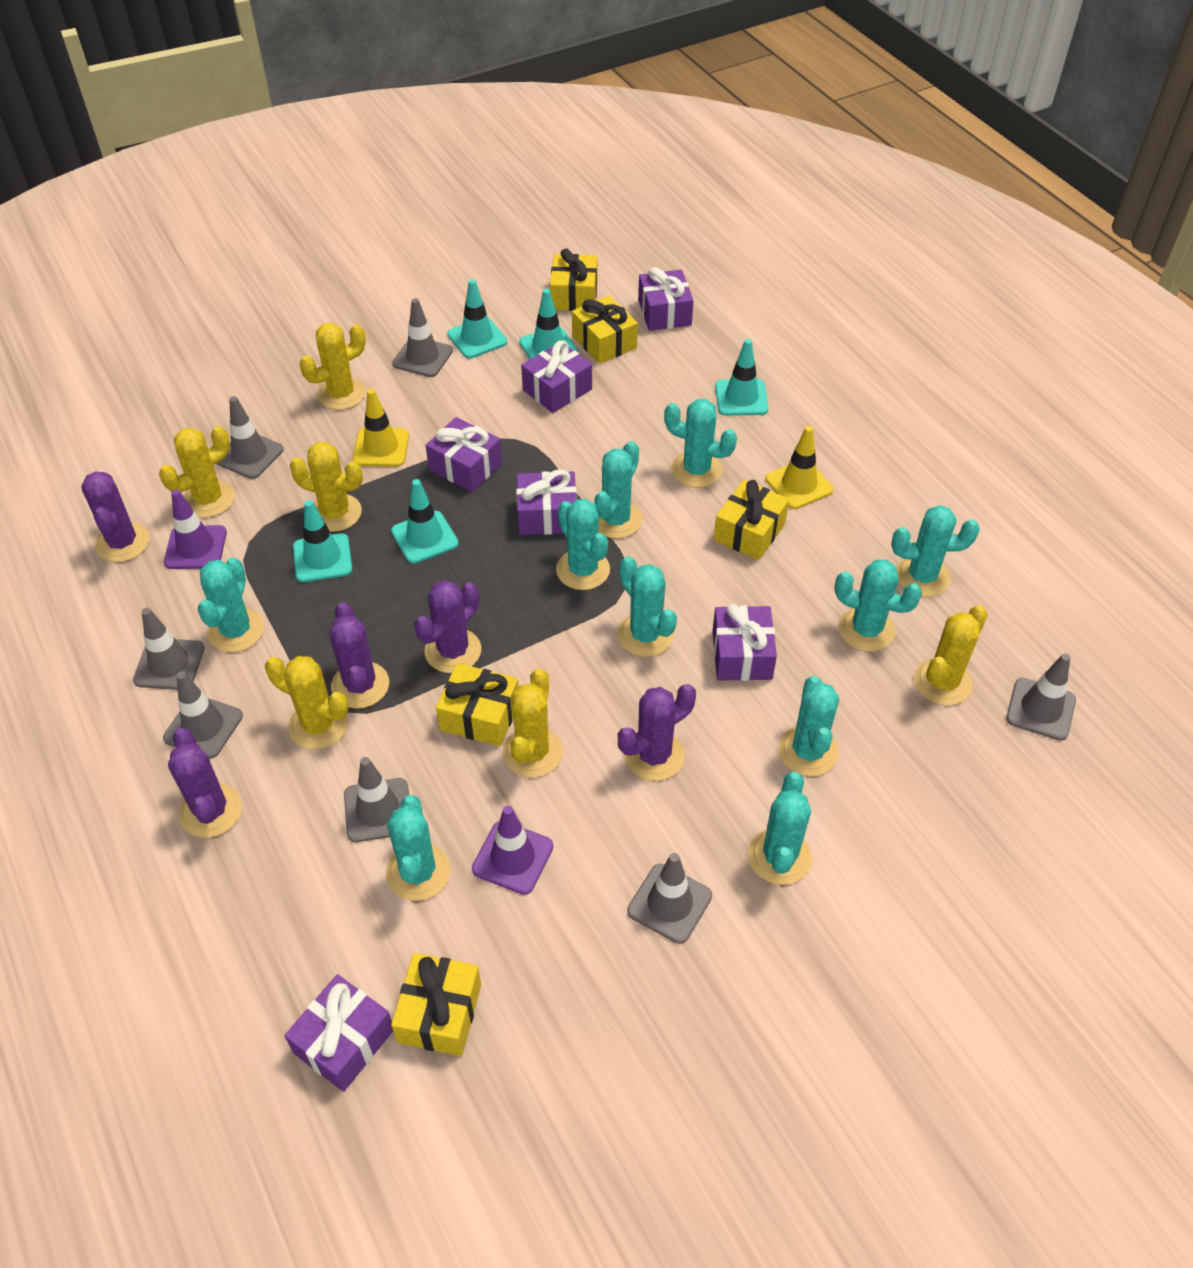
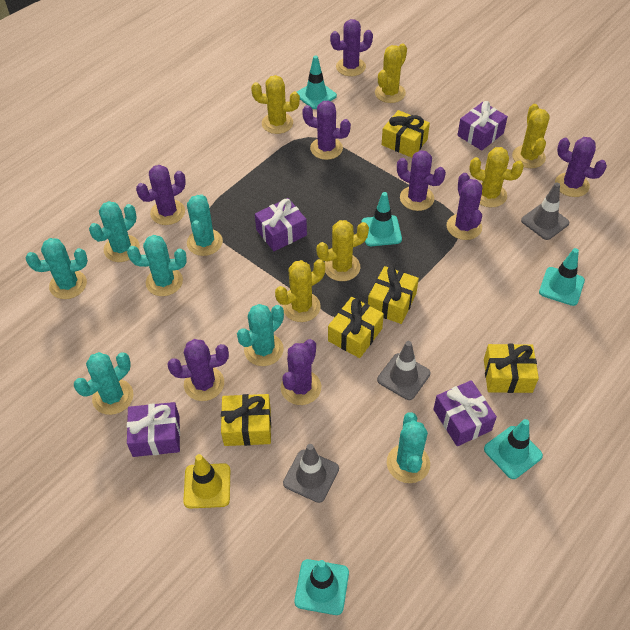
grey traffic cone: 7 -> 3
purple cactus: 5 -> 8
purple gift: 6 -> 4
purple traffic cone: 2 -> 0
turquoise cactus: 10 -> 7
yellow traffic cone: 2 -> 1

